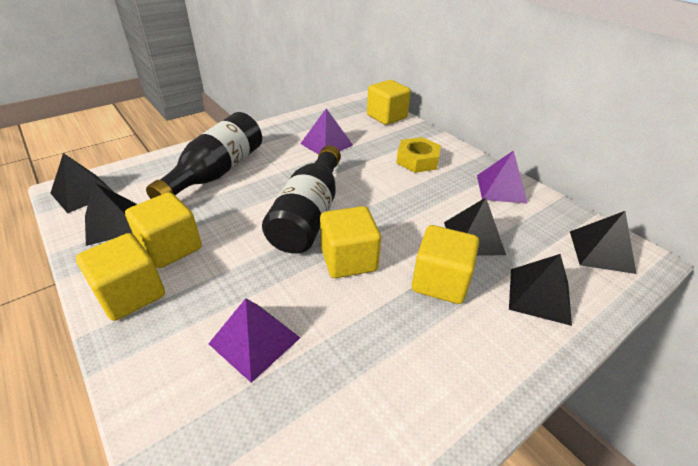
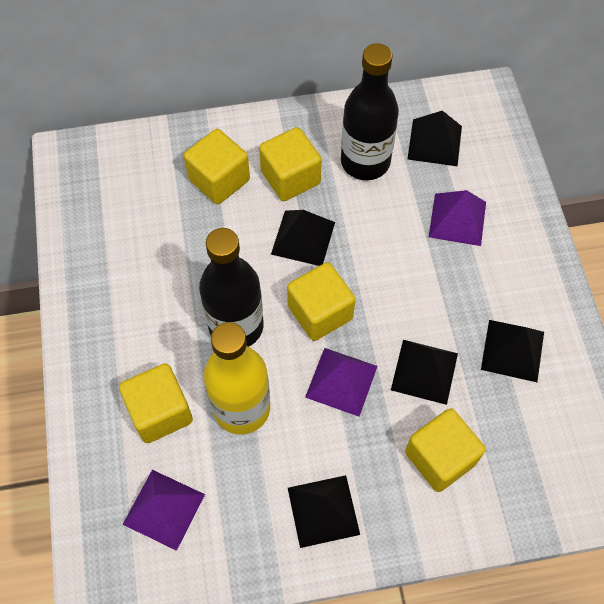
yellow bottle: 0 -> 1
yellow nut: 1 -> 0

